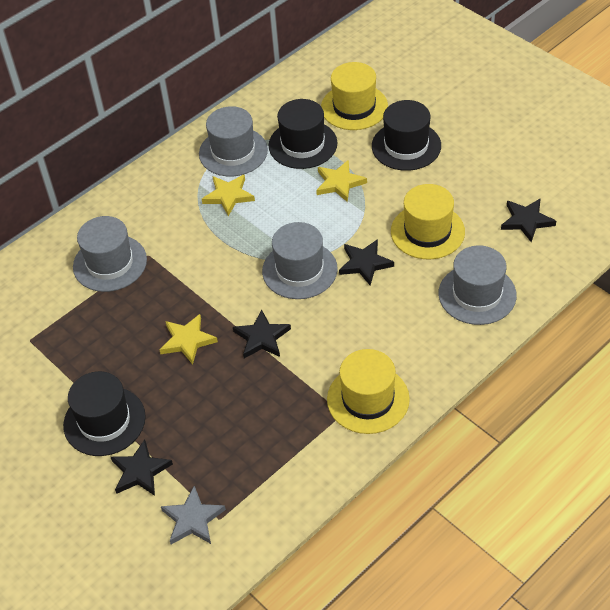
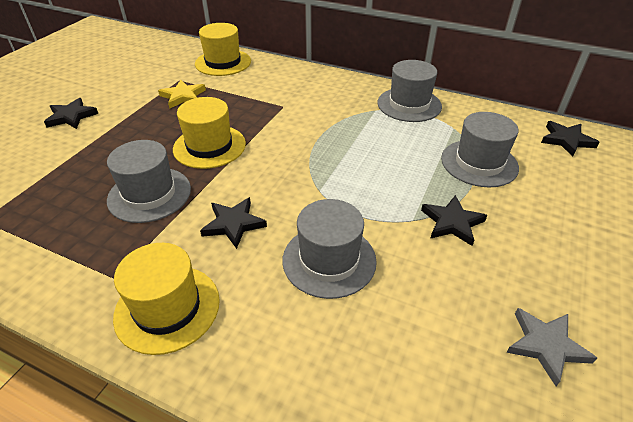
black hat: 3 -> 0
yellow star: 3 -> 1

